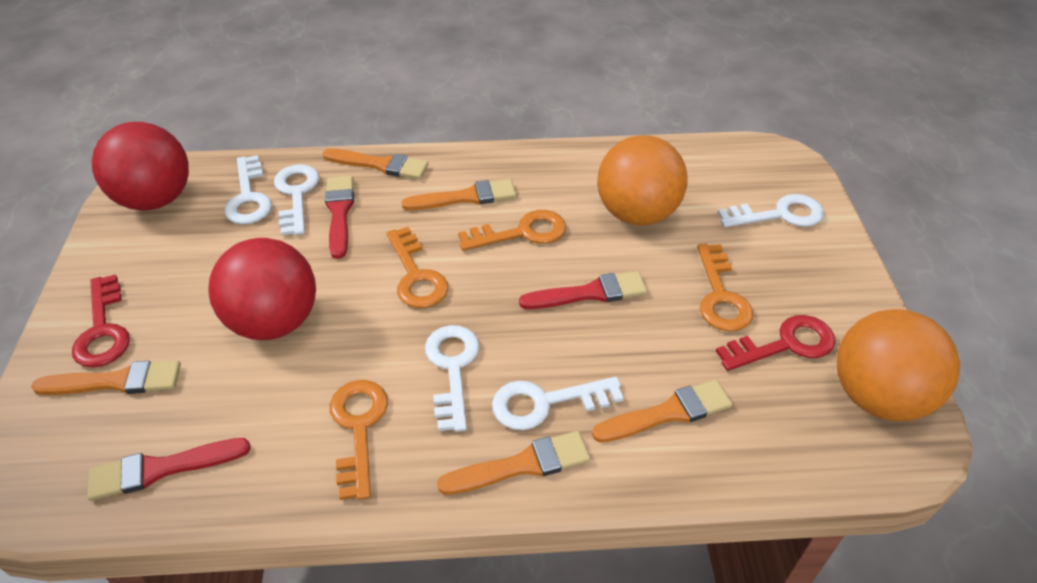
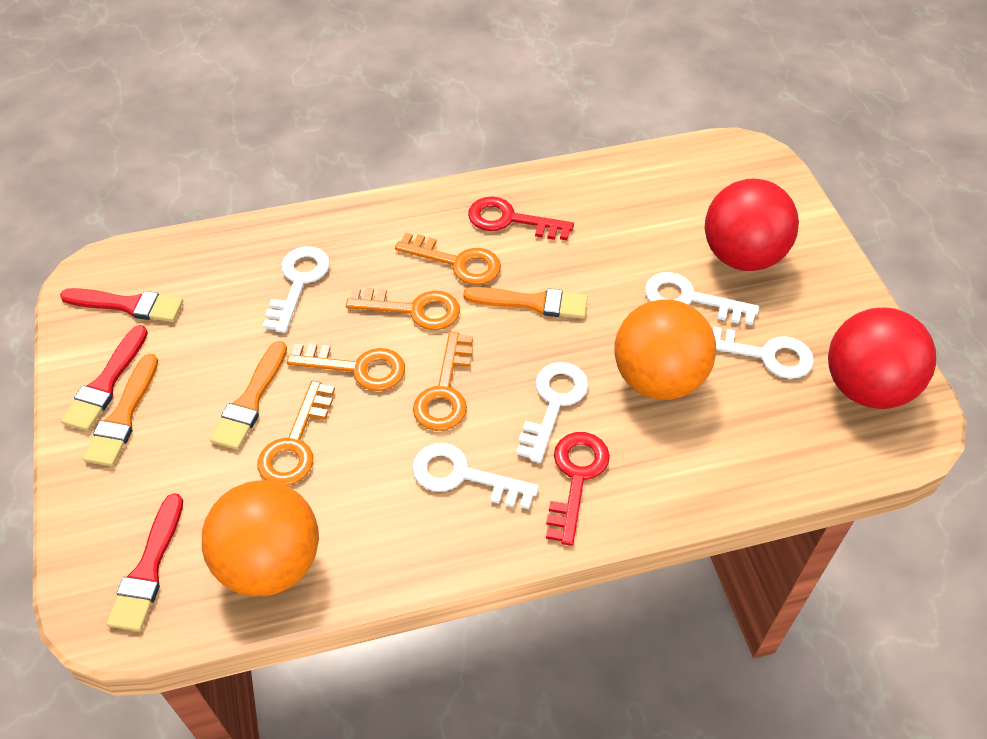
orange brush: 5 -> 3
orange key: 4 -> 5

